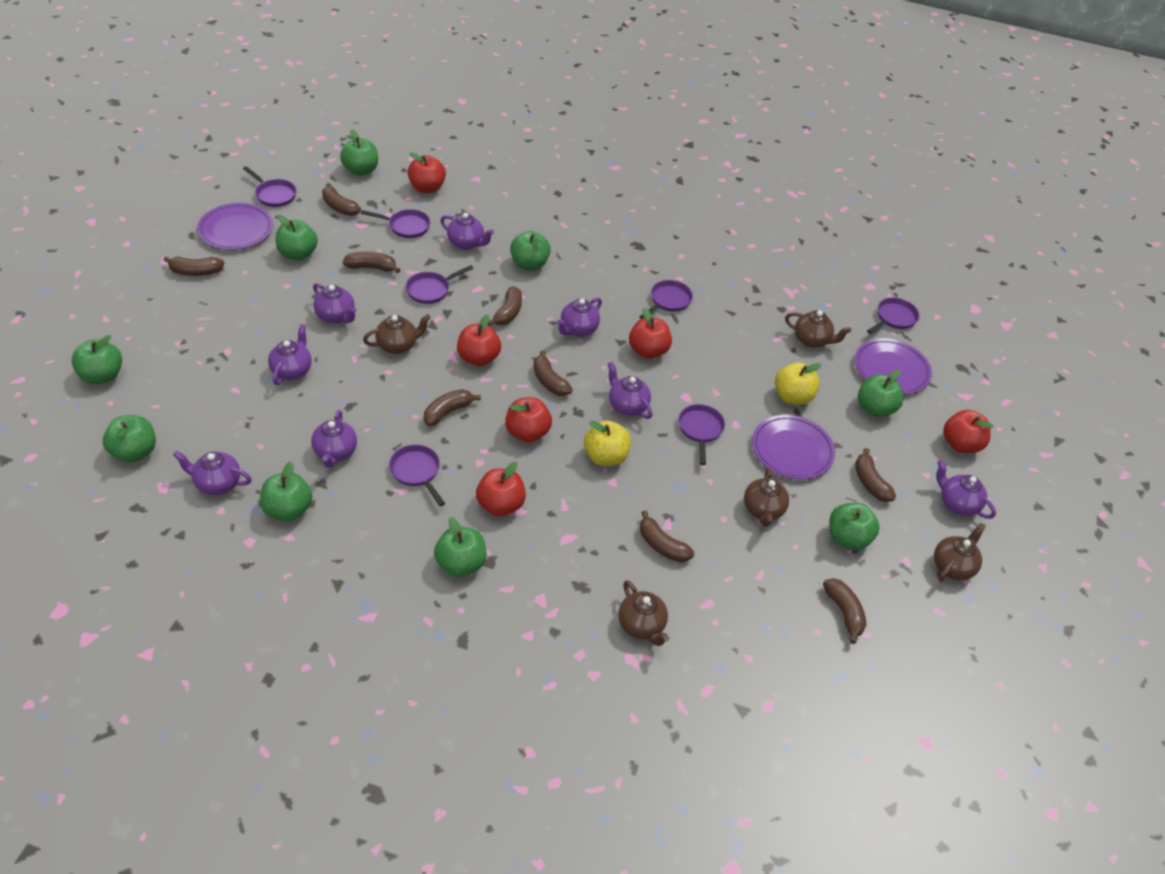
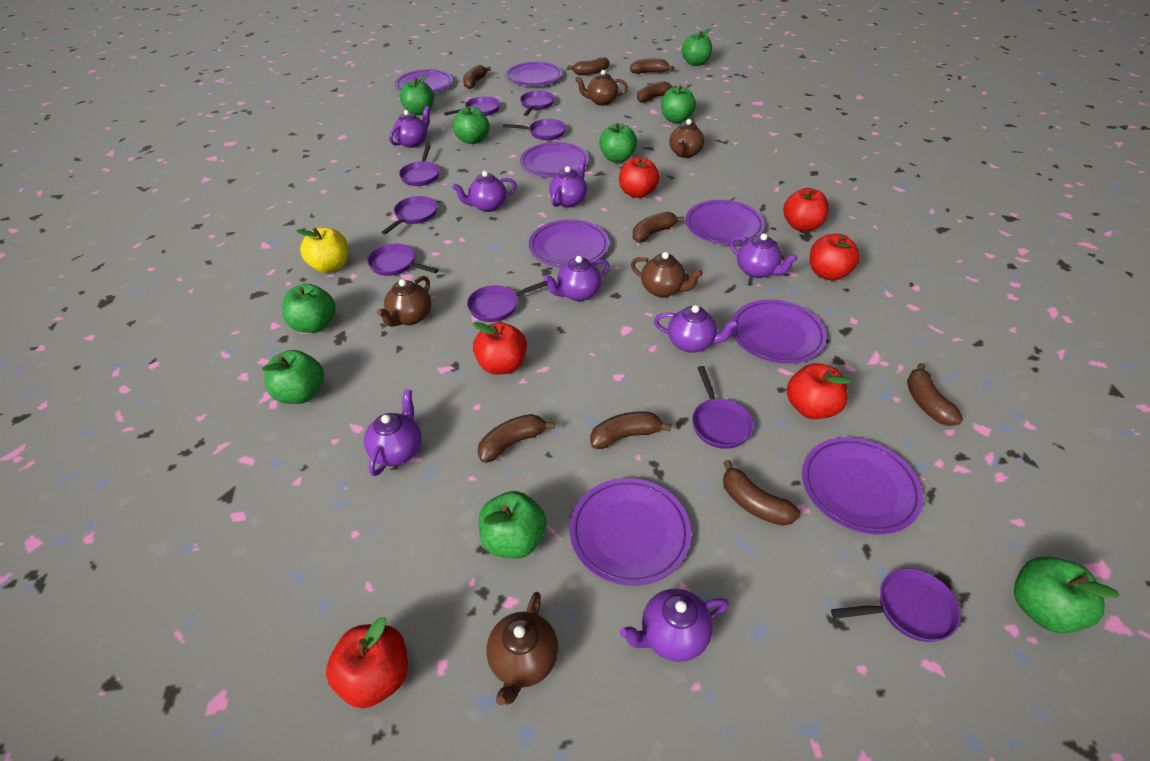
purple pan: 7 -> 9
purple plate: 3 -> 8
yellow apple: 2 -> 1

